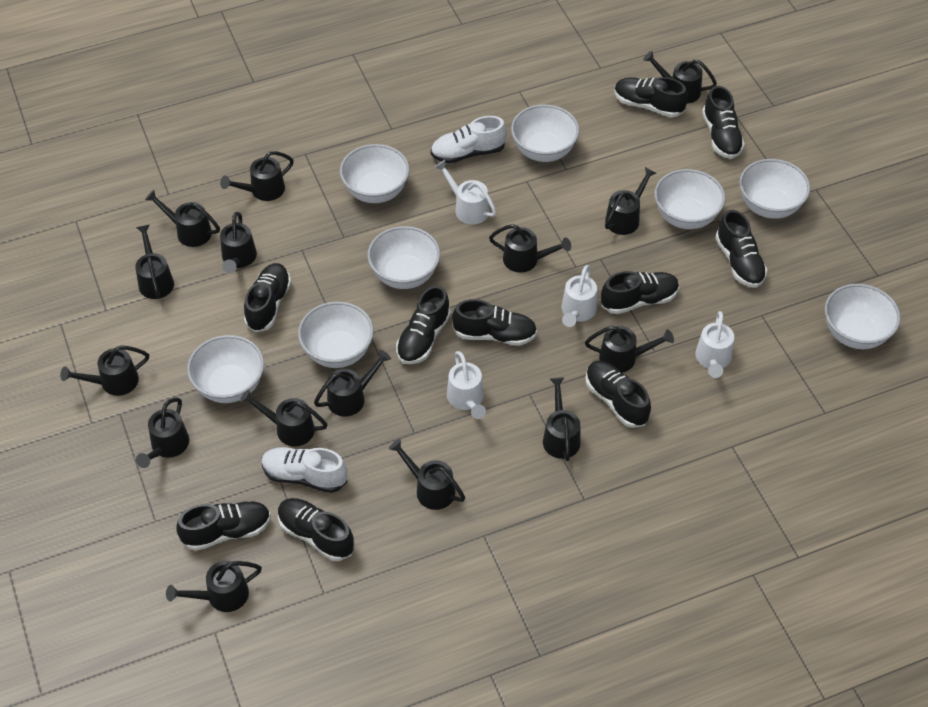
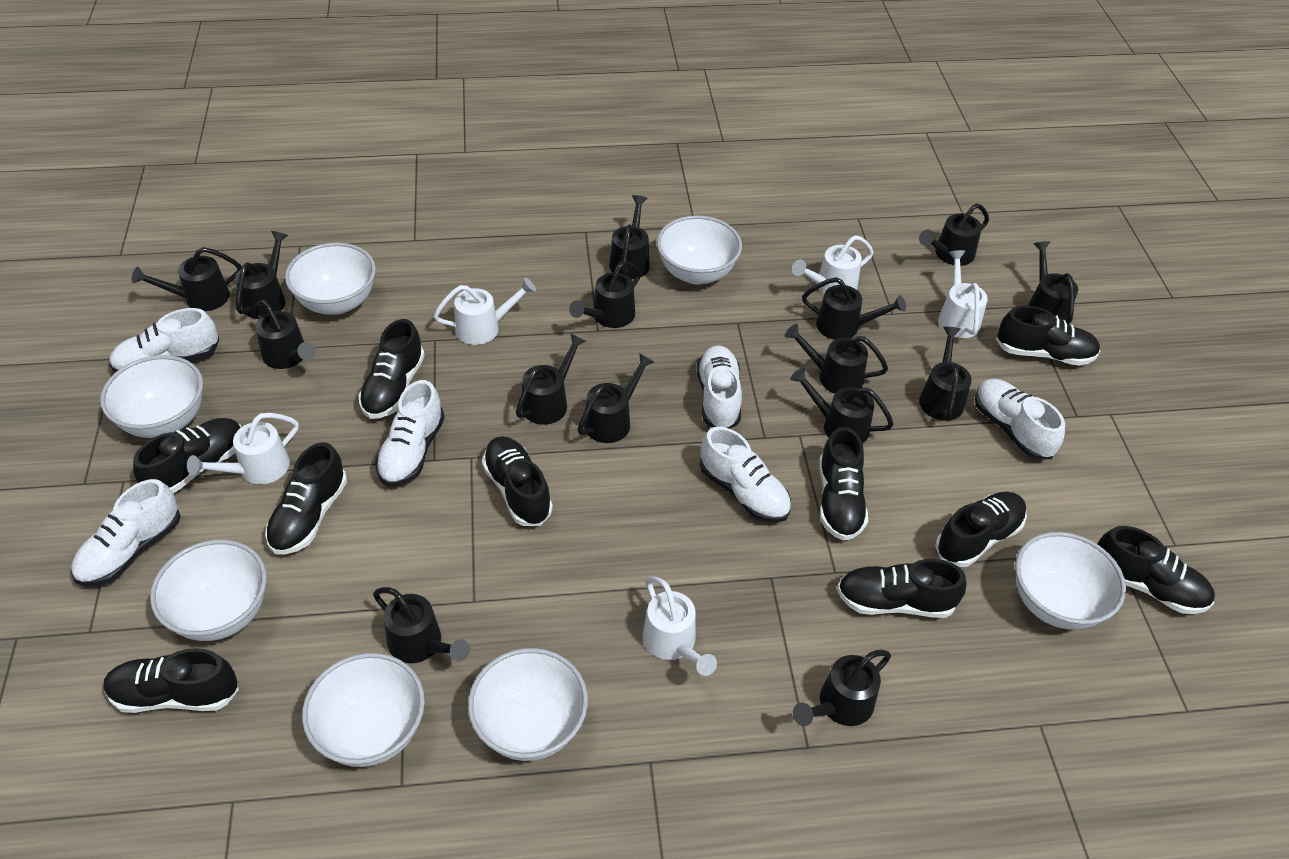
white bowl: 8 -> 7
white shoe: 2 -> 6
white watering can: 4 -> 5

